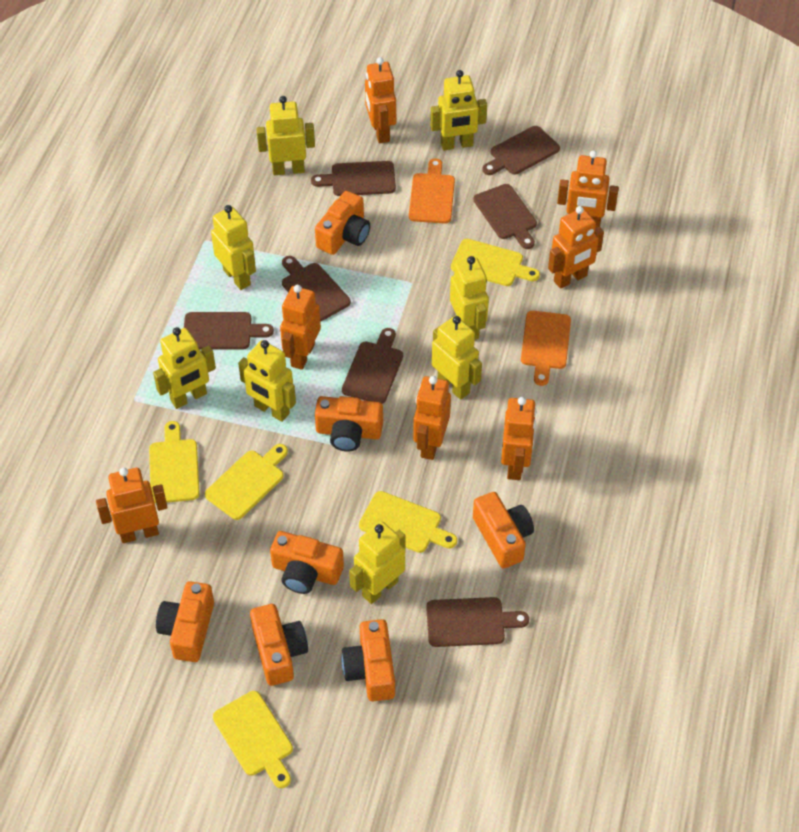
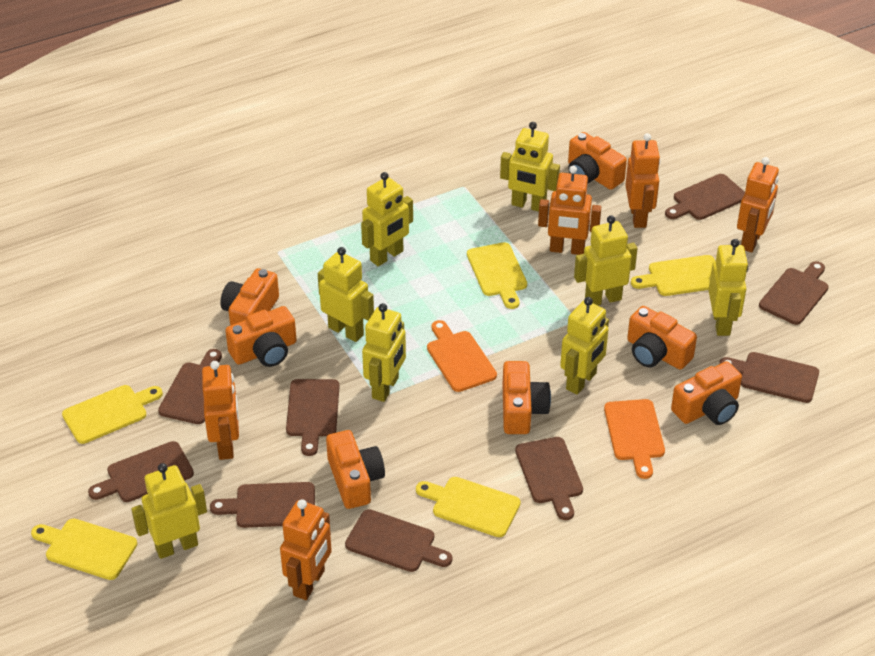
brown cutting board: 7 -> 9
orange robot: 7 -> 5

